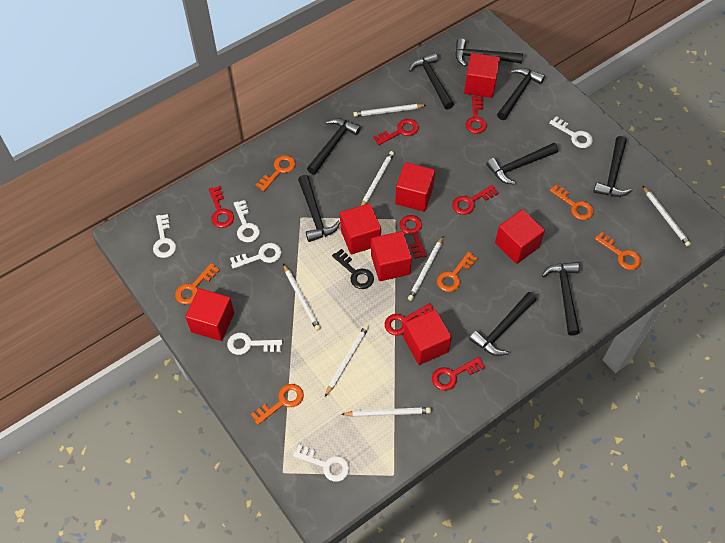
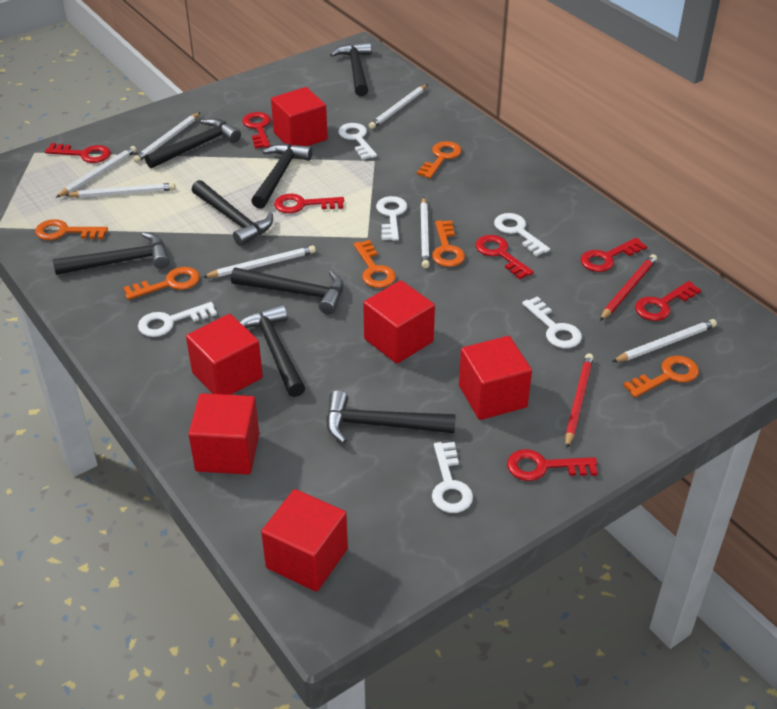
black hammer: 9 -> 8
black key: 1 -> 0
red cube: 7 -> 6
red pencil: 0 -> 2

